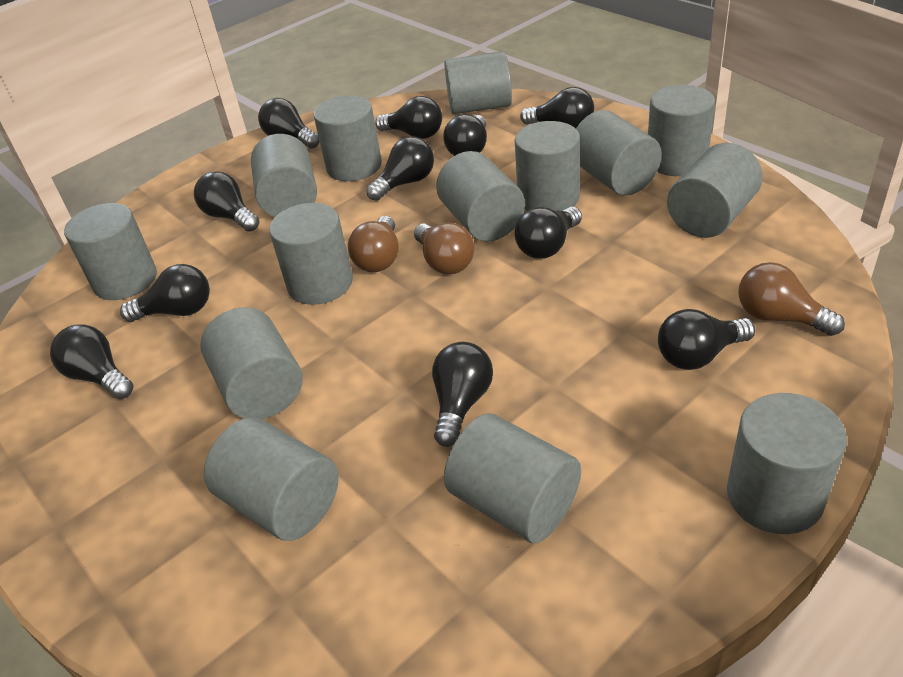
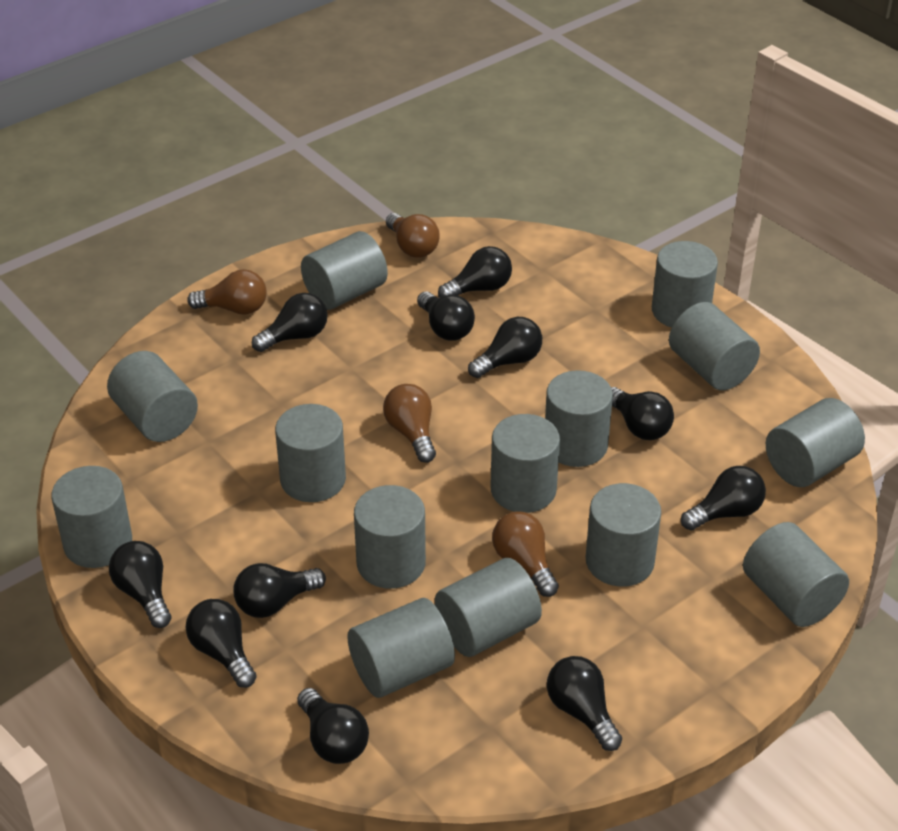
brown light bulb: 3 -> 4

